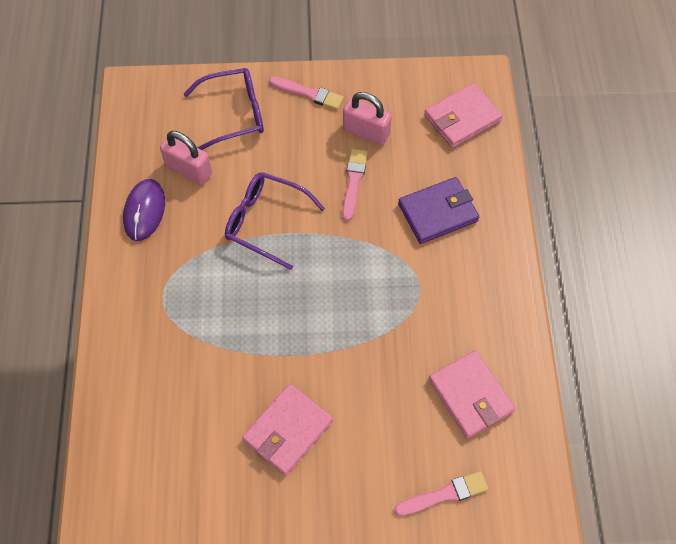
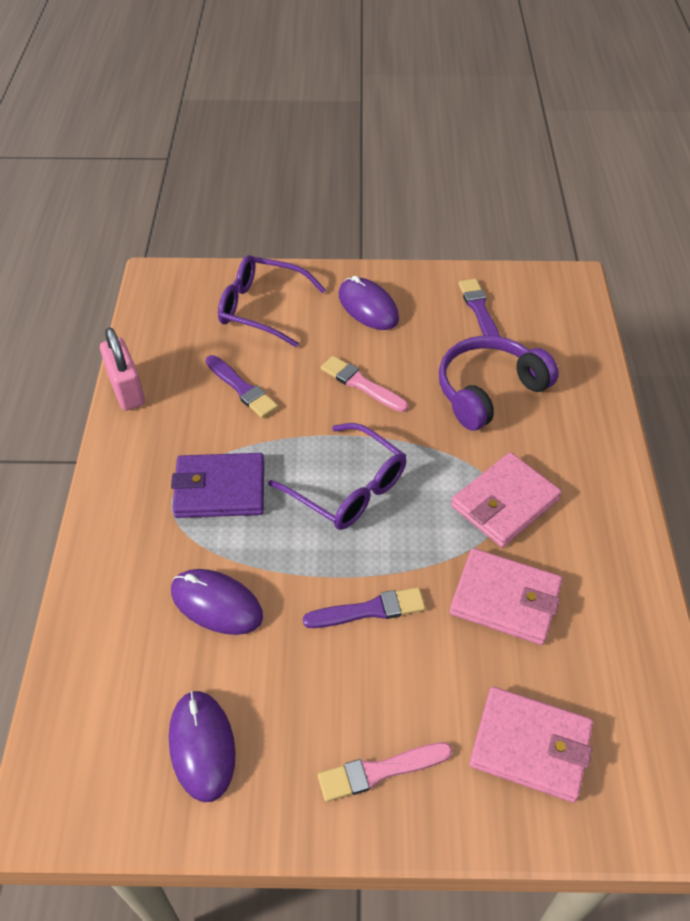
pink brush: 3 -> 2
pink padlock: 2 -> 1
purple brush: 0 -> 3
purple headphones: 0 -> 1
purple mouse: 1 -> 3

